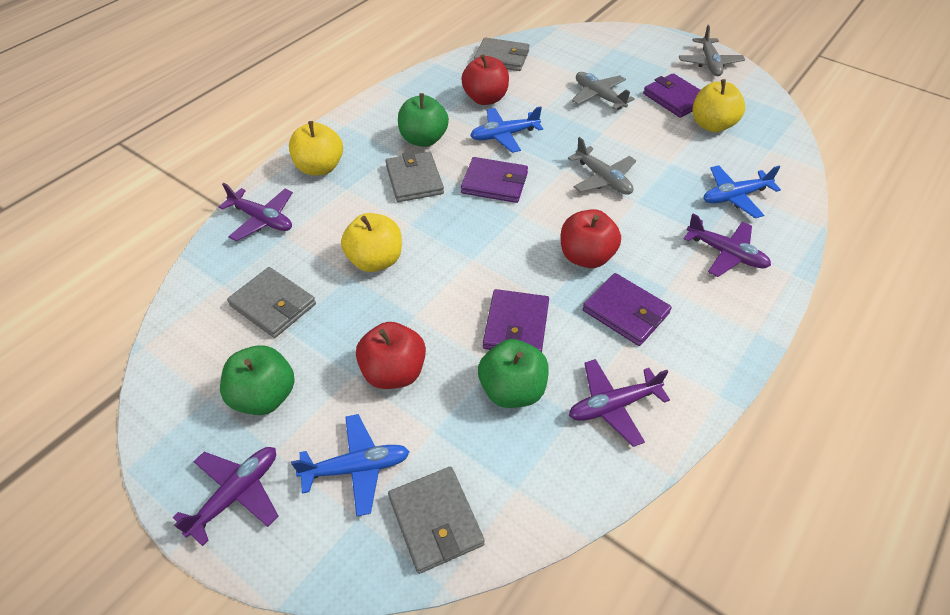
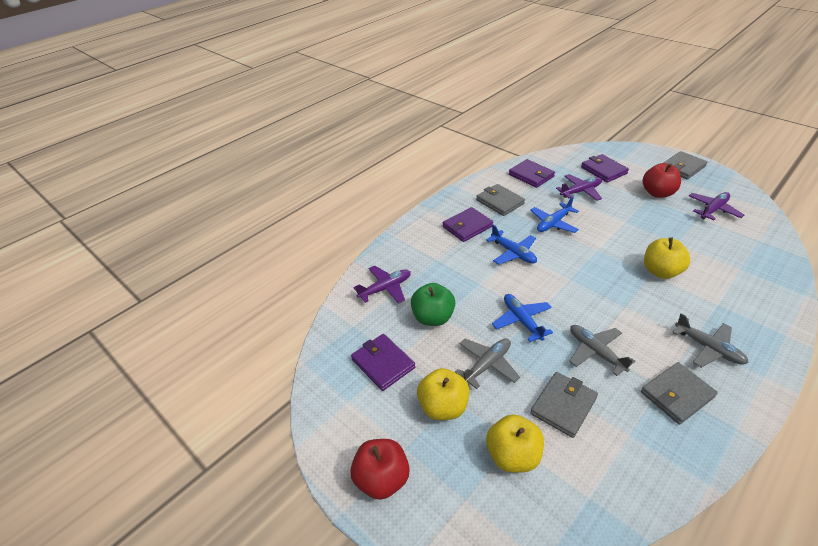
green apple: 3 -> 1
purple plane: 4 -> 3
red apple: 3 -> 2

